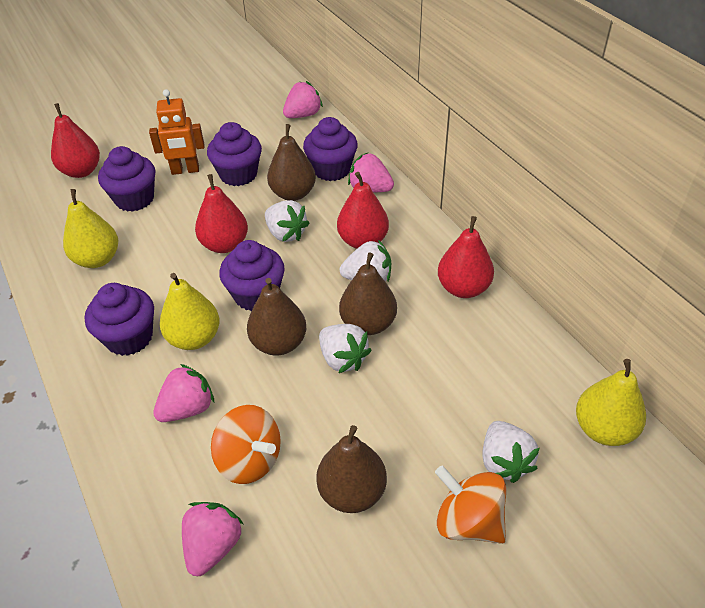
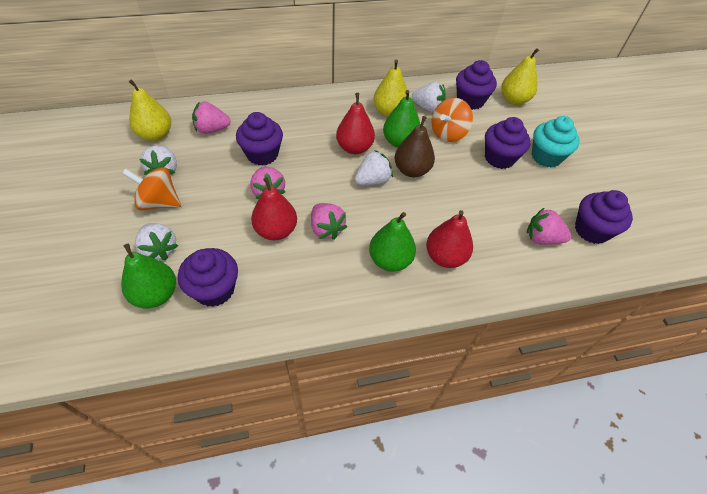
brown pear: 4 -> 1
green pear: 0 -> 3
orange robot: 1 -> 0
red pear: 4 -> 3
turquoise cupcake: 0 -> 1

